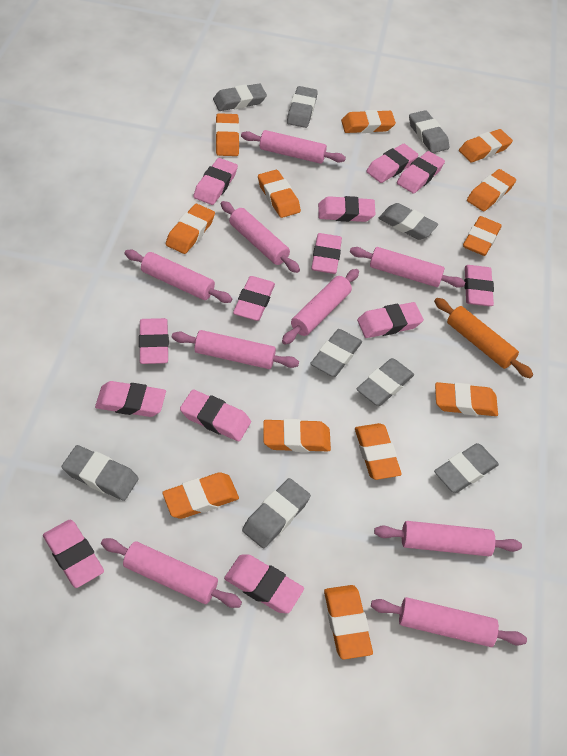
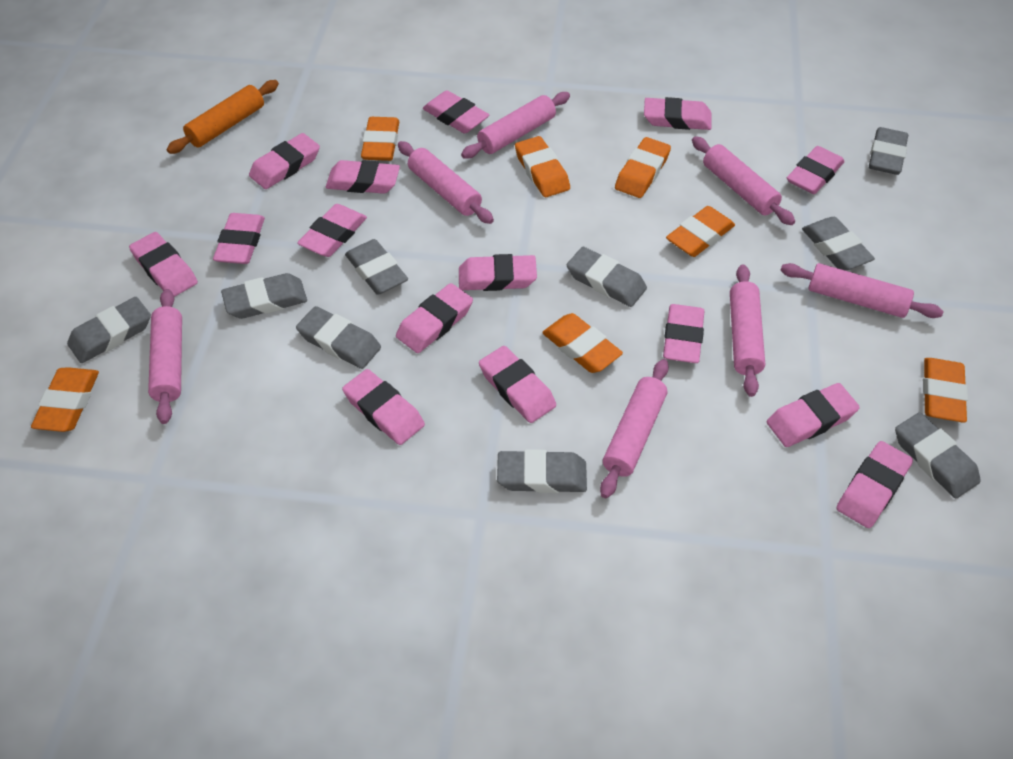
orange eraser: 12 -> 7
pink eraser: 13 -> 15
pink rolling pin: 9 -> 7

